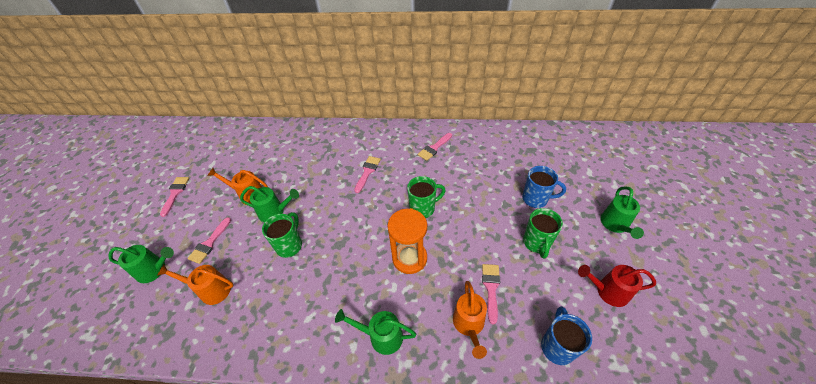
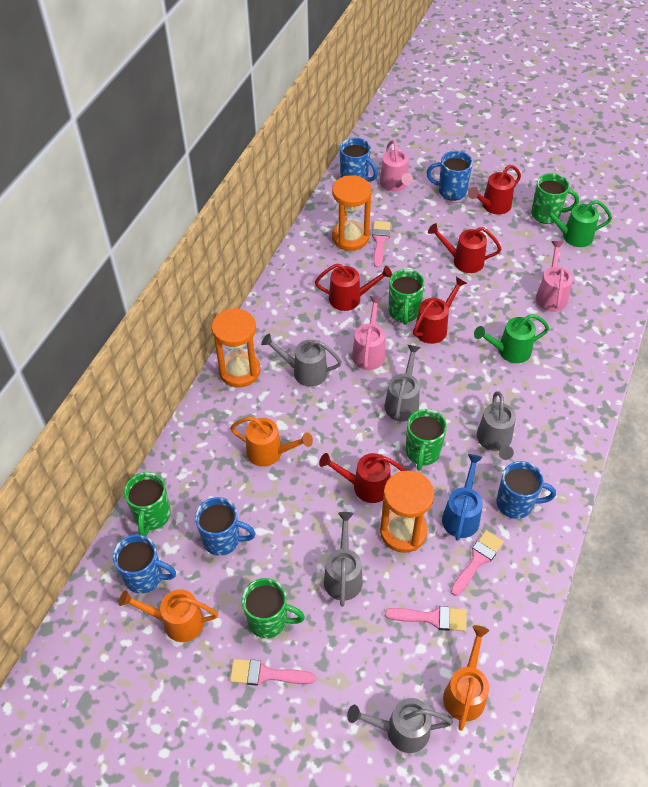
blue mug: 2 -> 5
blue watering can: 0 -> 1
green mug: 3 -> 5
green watering can: 4 -> 2
grey watering can: 0 -> 5
orange hourglass: 1 -> 3
pink brush: 5 -> 4
pink watering can: 0 -> 3
red watering can: 1 -> 5

